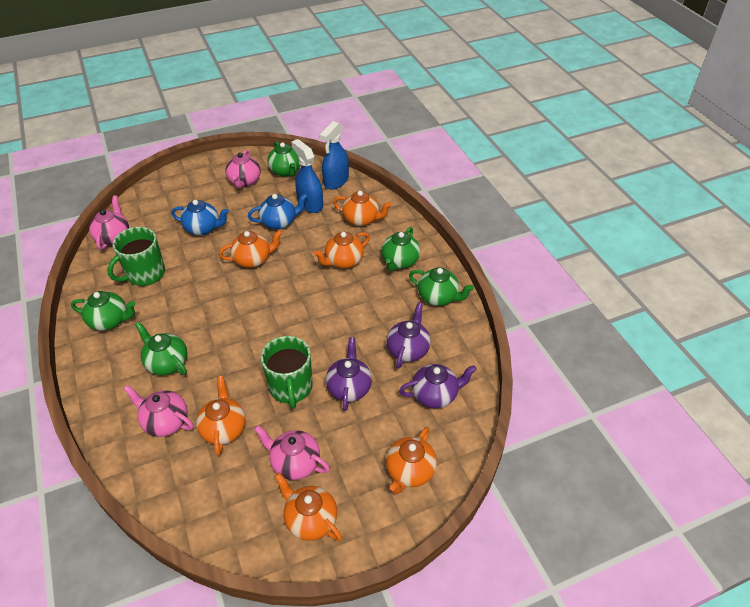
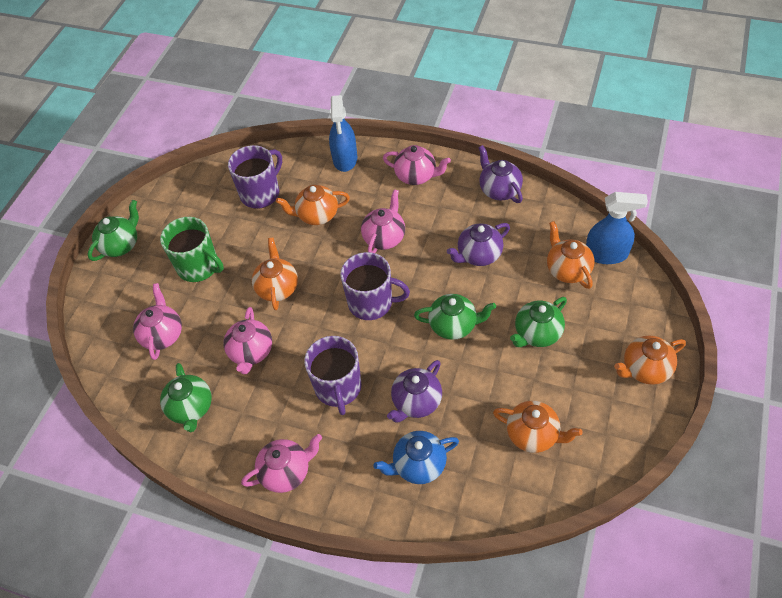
blue teapot: 2 -> 1
green mug: 2 -> 1
green teapot: 5 -> 4
orange teapot: 6 -> 5
pink teapot: 4 -> 5
purple mug: 0 -> 3

